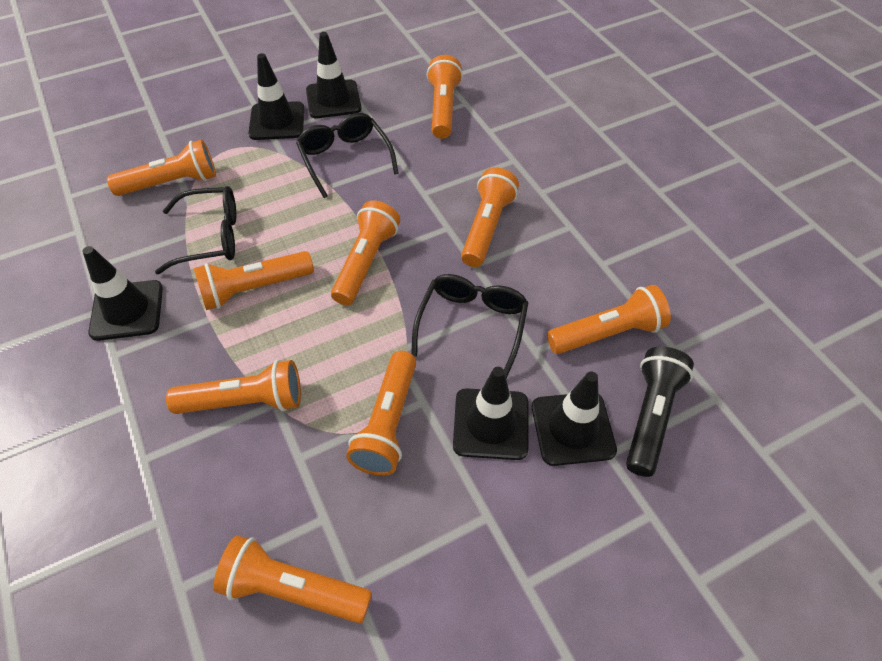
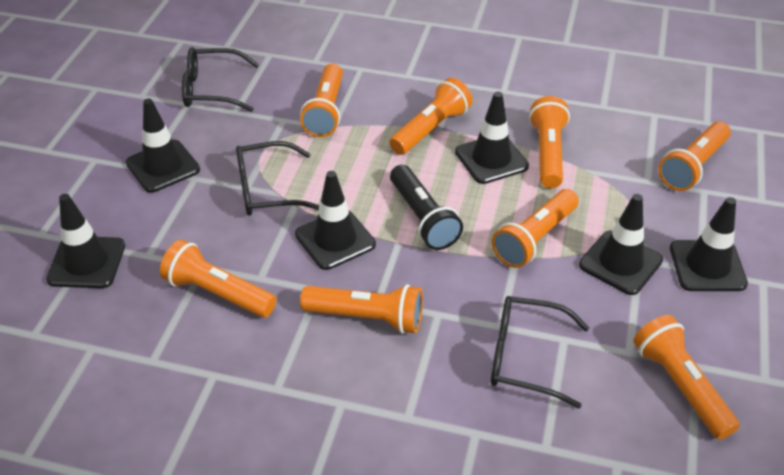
black traffic cone: 5 -> 6
orange flashlight: 9 -> 8

